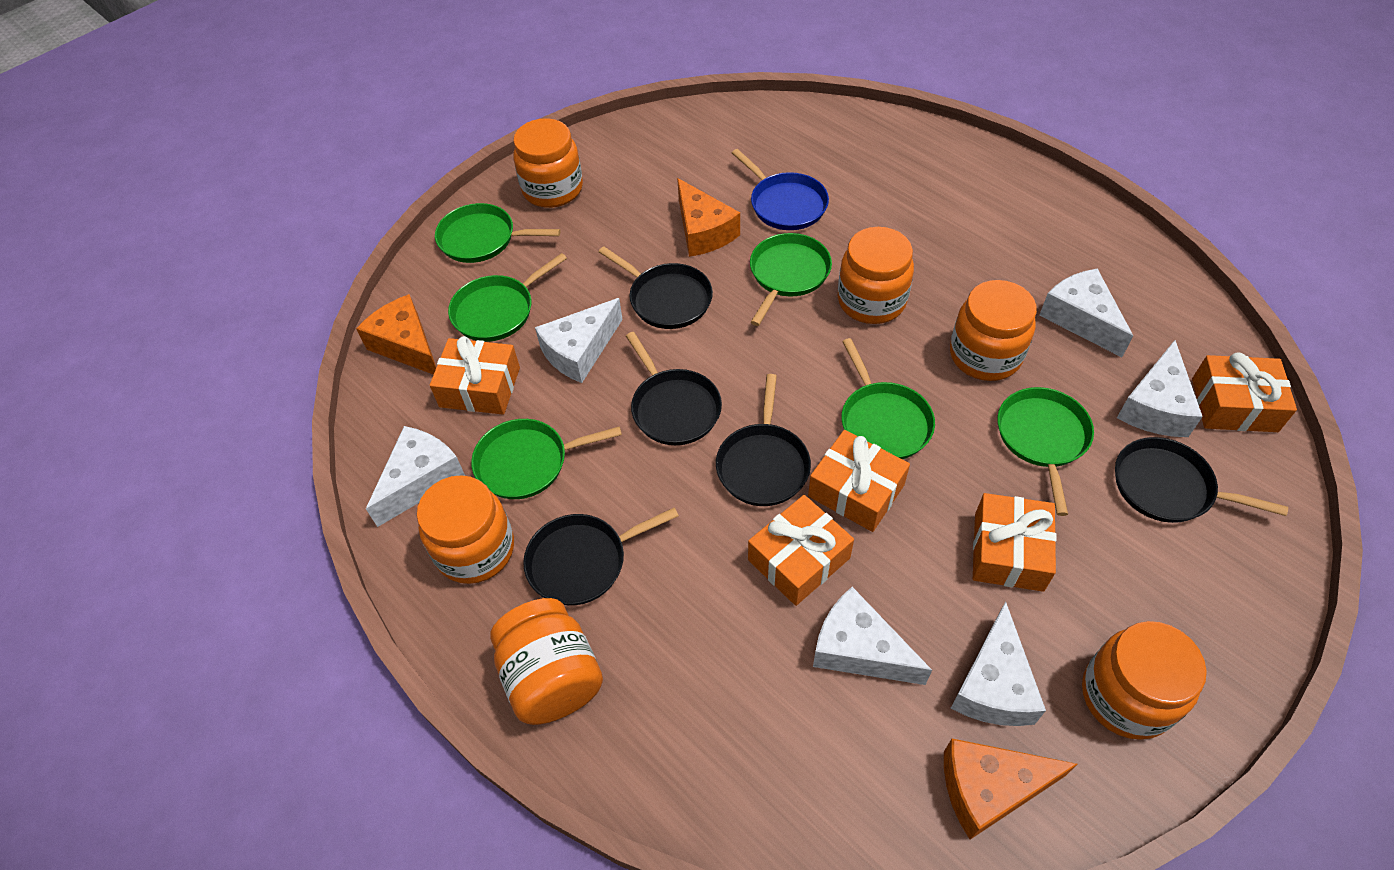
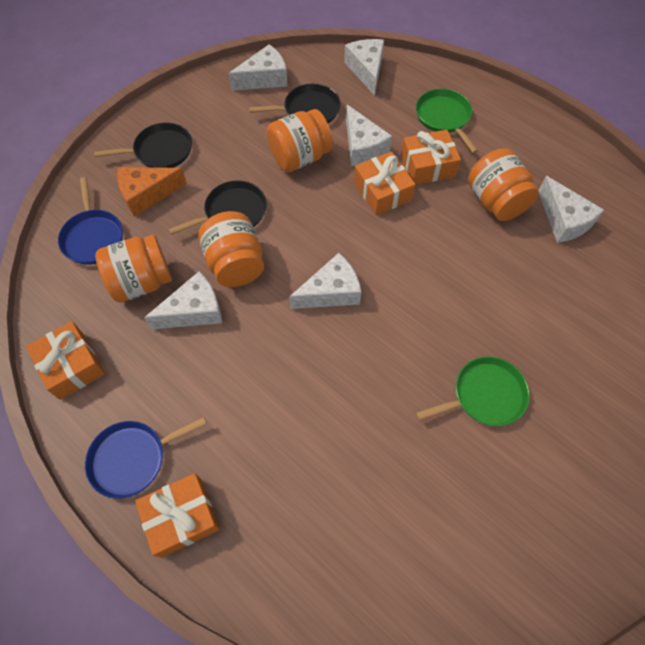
black pan: 5 -> 3
blue pan: 1 -> 2
green pan: 6 -> 2
orange cheese: 3 -> 1
orange gift: 5 -> 4
orange jar: 6 -> 4

